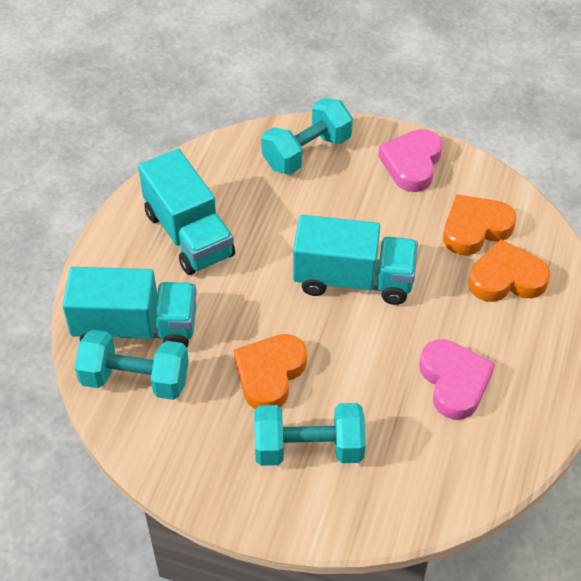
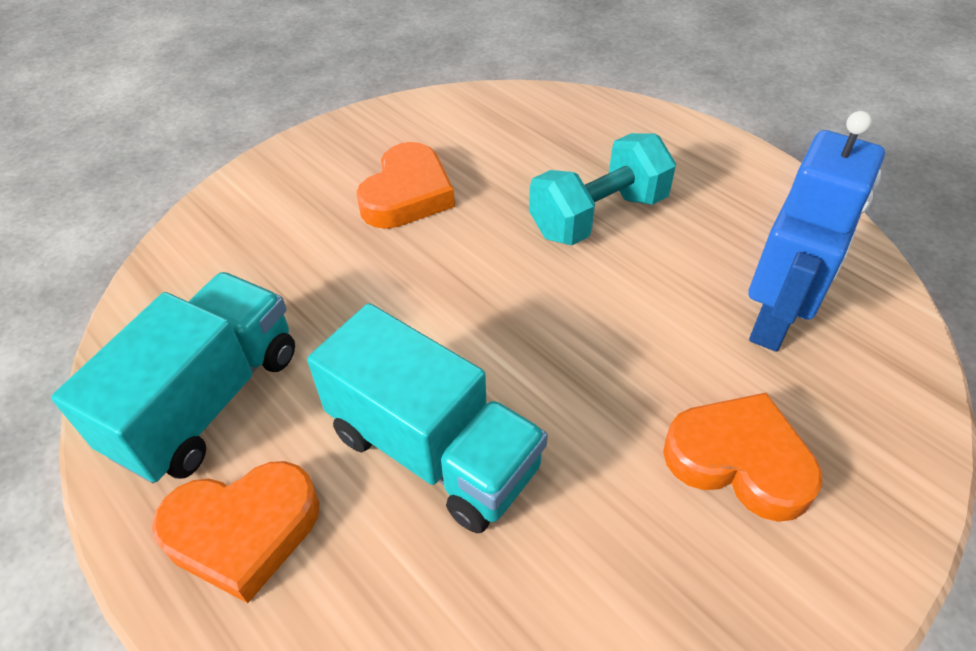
blue robot: 0 -> 1
pink heart: 2 -> 0
turquoise dumbbell: 3 -> 1
turquoise truck: 3 -> 2

